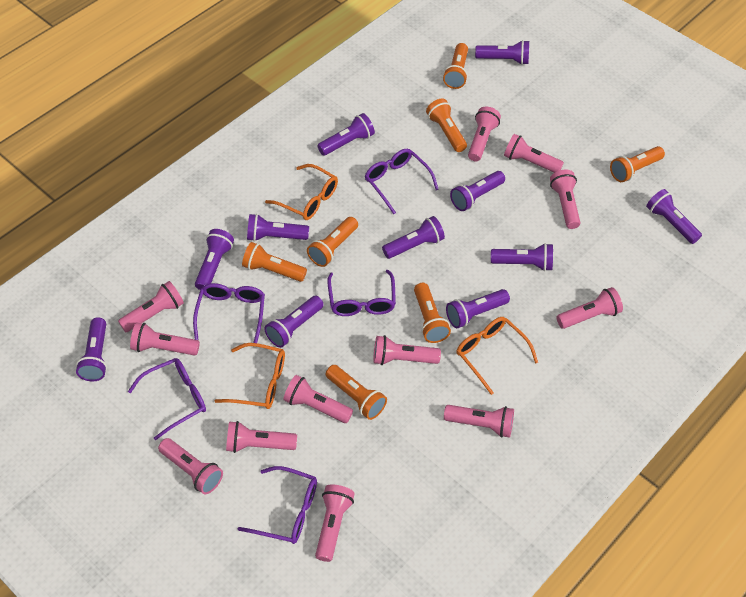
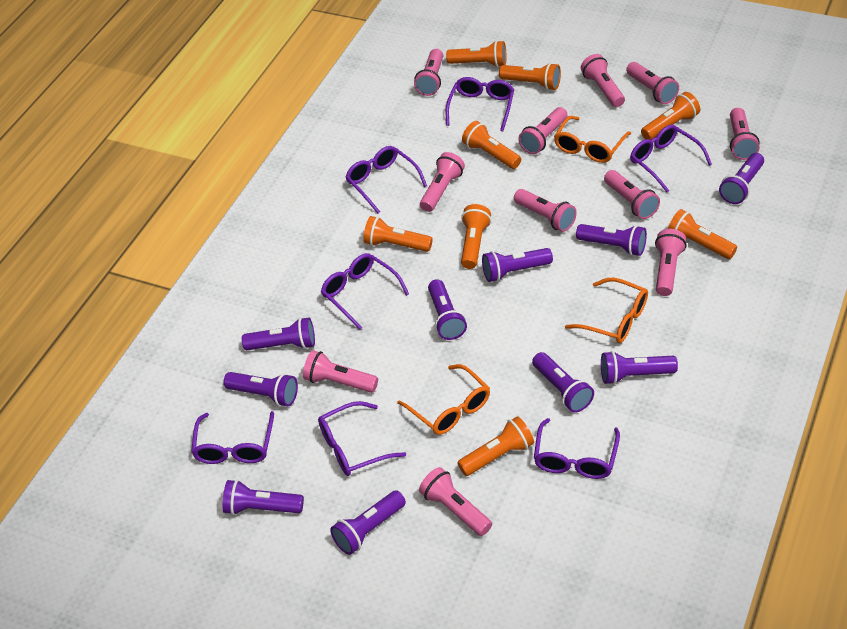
orange flashlight: 7 -> 8
pink flashlight: 12 -> 11
purple flashlight: 11 -> 10
purple glasses: 5 -> 7

